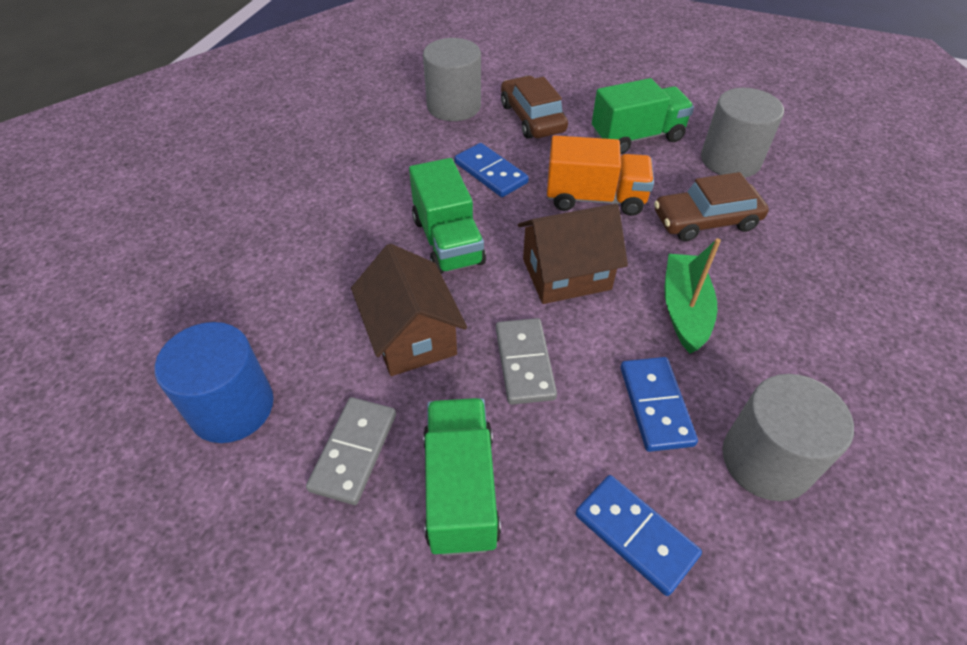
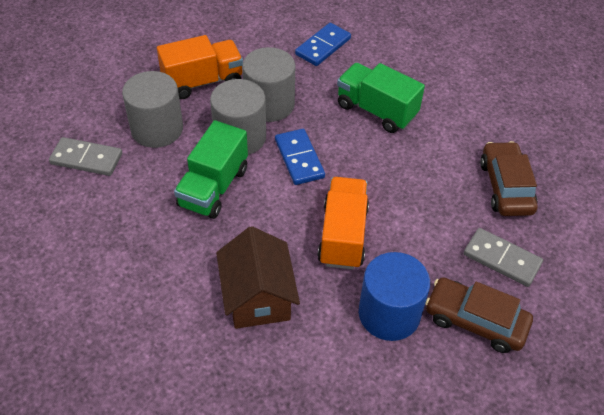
blue domino: 3 -> 2
brown house: 2 -> 1
green boat: 1 -> 0
green truck: 3 -> 2
orange truck: 1 -> 2

